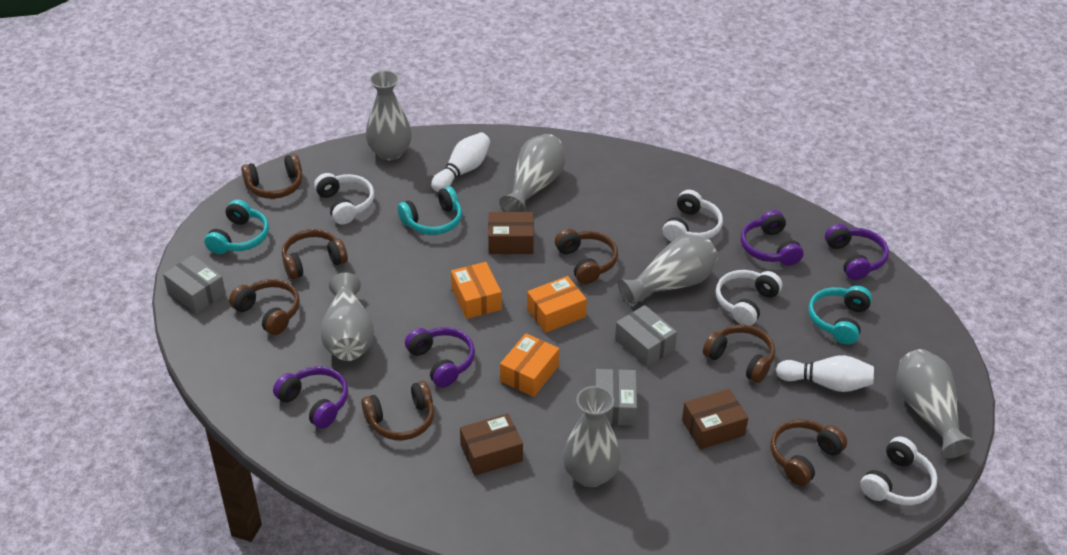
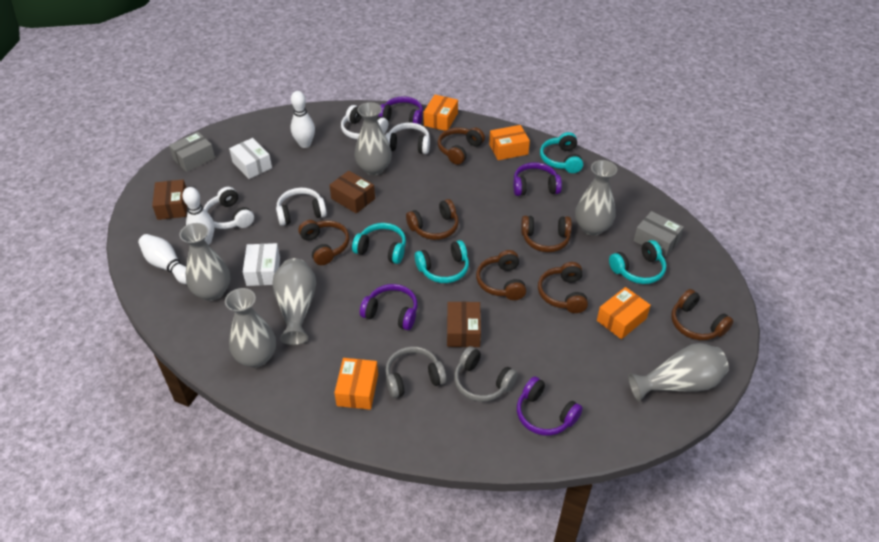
grey box: 3 -> 2
grey headphones: 0 -> 2
orange box: 3 -> 4
turquoise headphones: 3 -> 4
white bowling pin: 2 -> 3
white box: 0 -> 2

